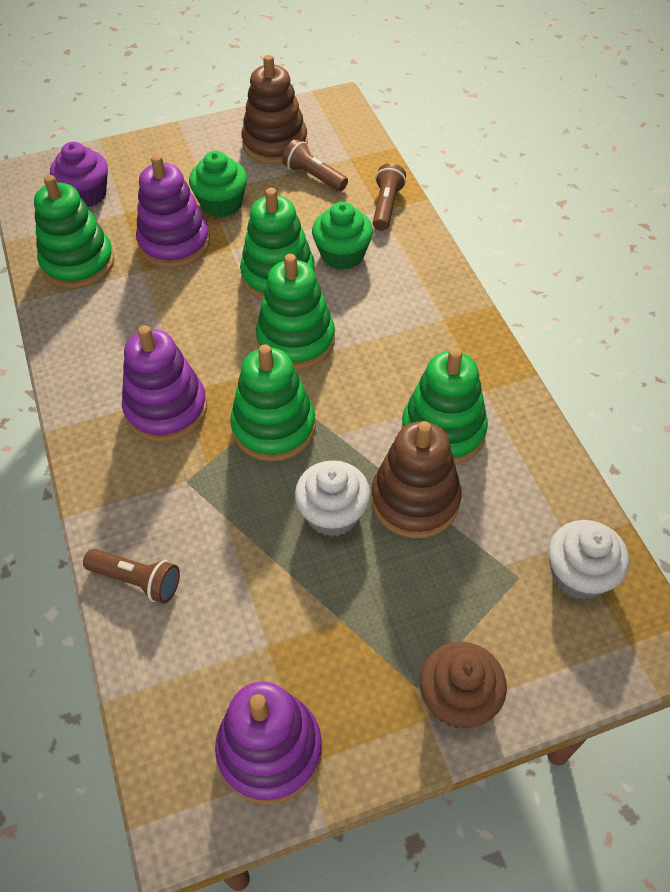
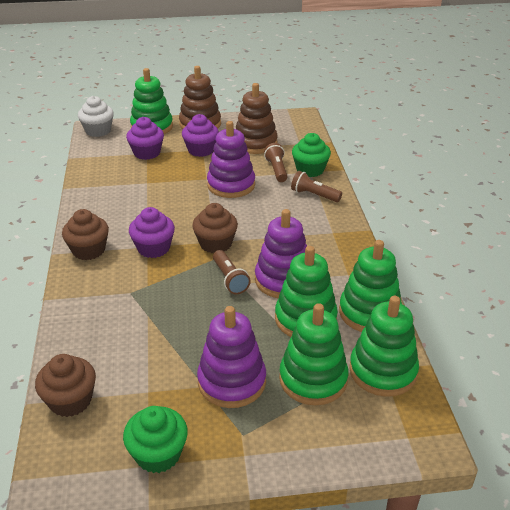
brown cupcake: 1 -> 3
purple cupcake: 1 -> 3
white cupcake: 2 -> 1

